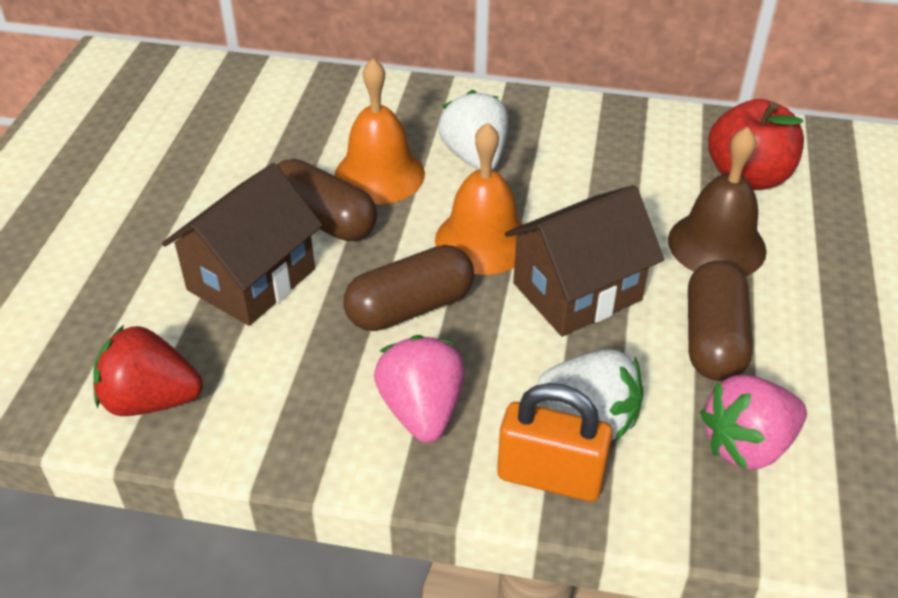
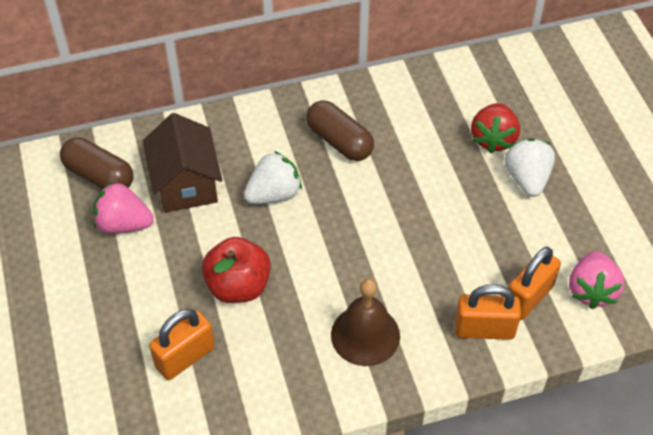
brown capsule: 3 -> 2
brown house: 2 -> 1
orange bell: 2 -> 0
orange padlock: 1 -> 3

